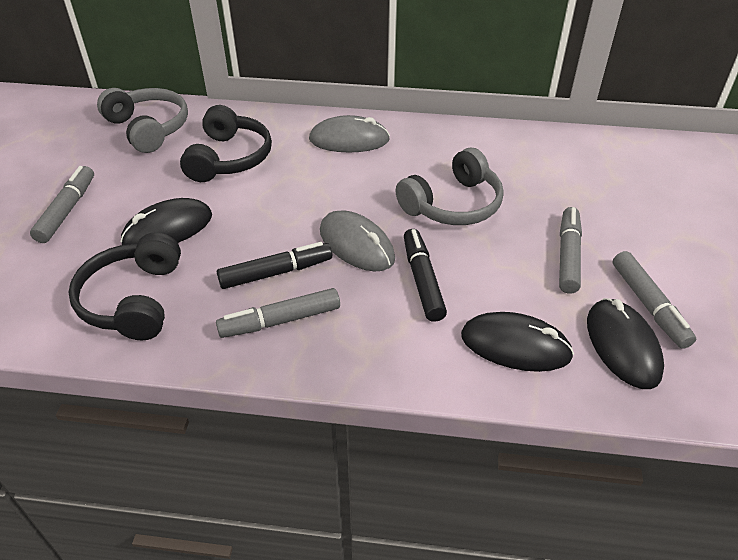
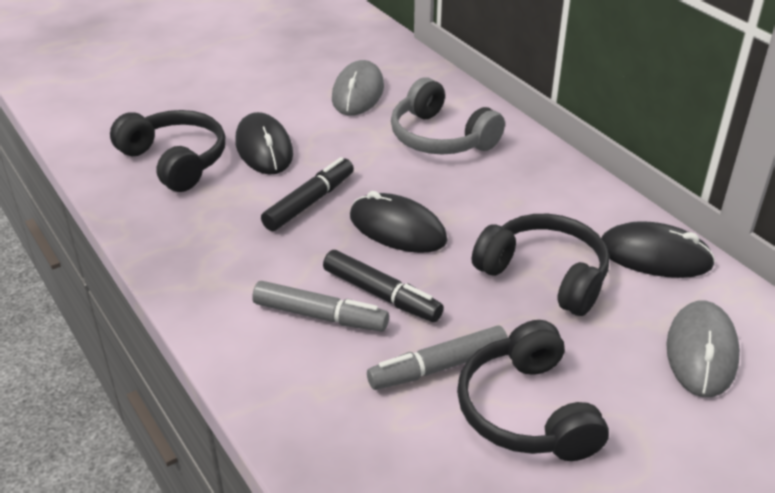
black headphones: 2 -> 3
grey headphones: 2 -> 1
grey marker: 4 -> 2

